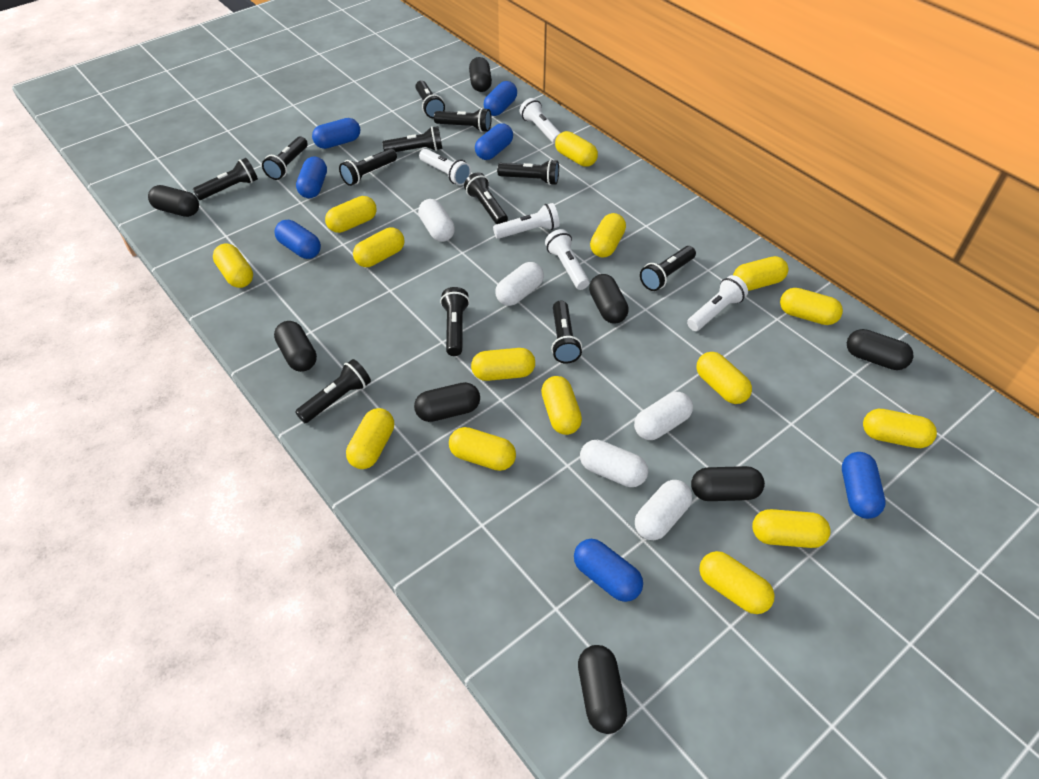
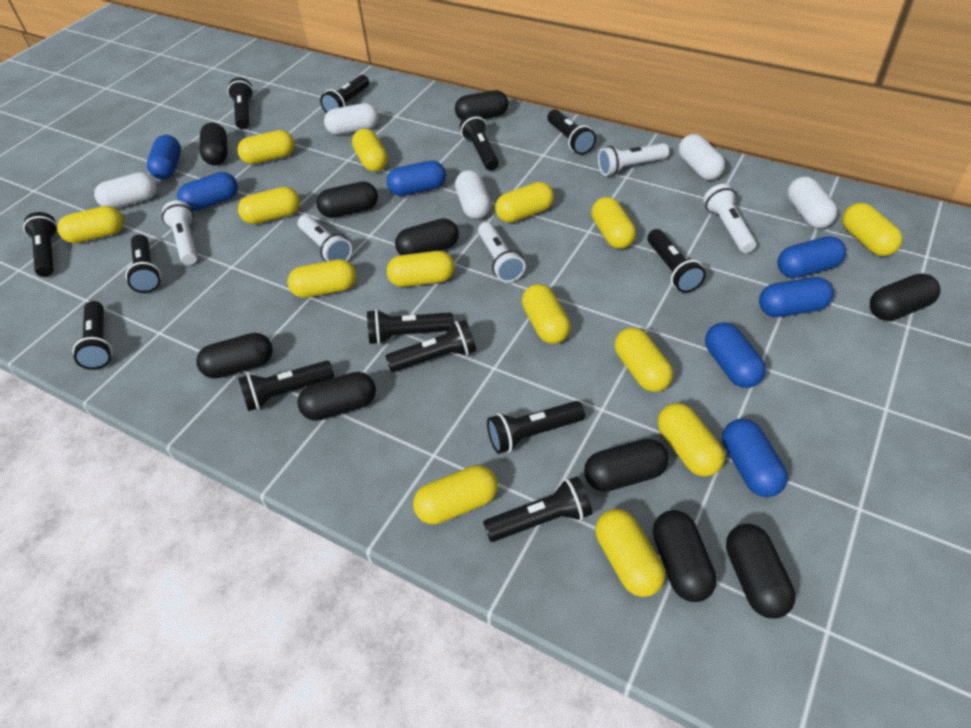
black capsule: 8 -> 10
black flashlight: 12 -> 13
yellow capsule: 15 -> 14

